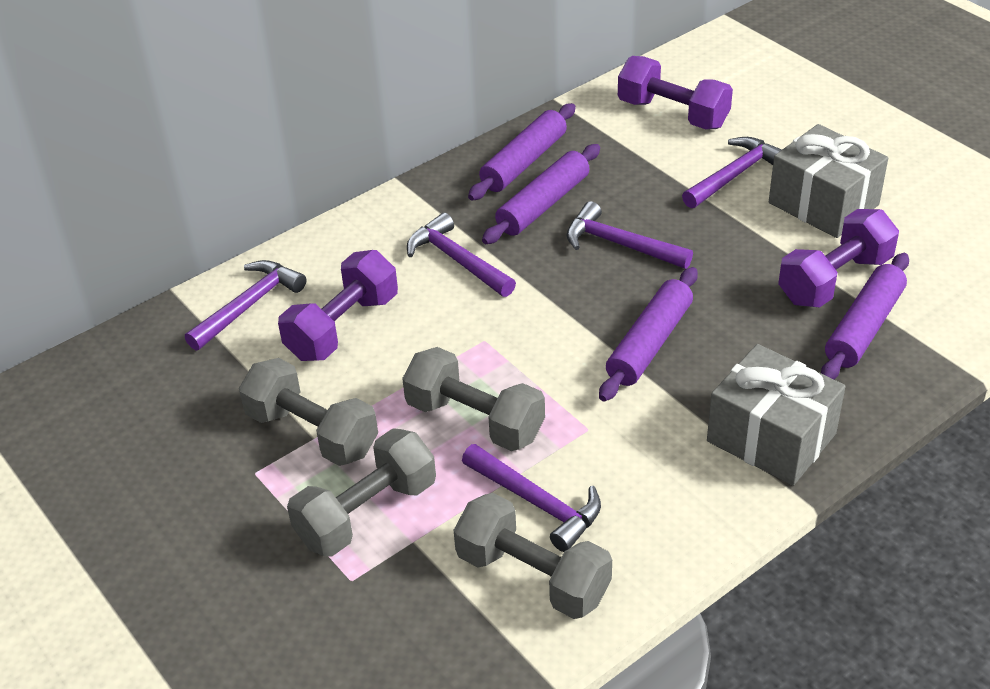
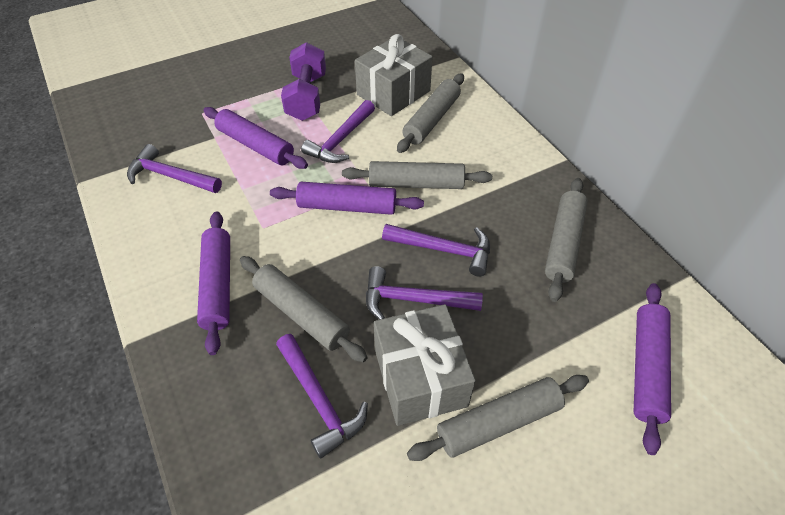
grey dumbbell: 4 -> 0
grey rolling pin: 0 -> 5
purple dumbbell: 3 -> 1

